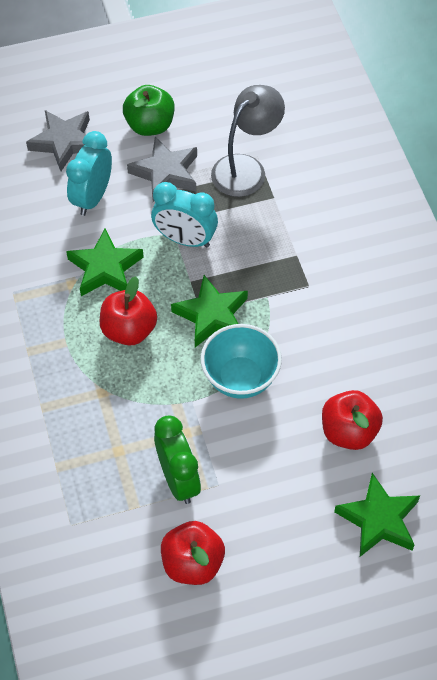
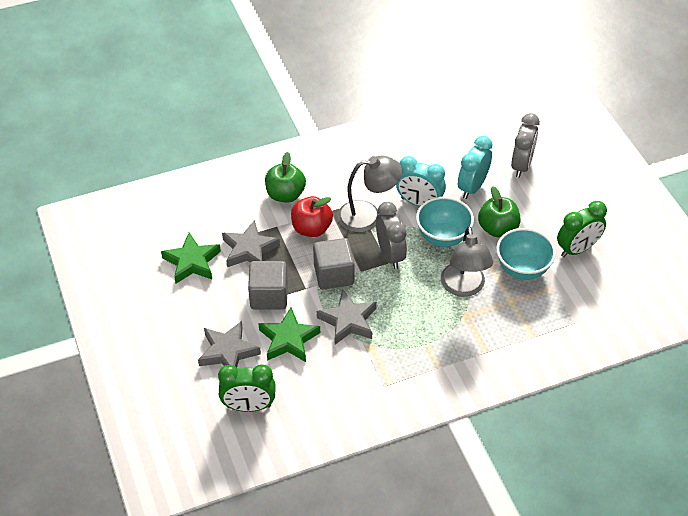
green apple: 1 -> 2
green clock: 1 -> 2
green star: 3 -> 2
grey clock: 0 -> 2
grey cube: 0 -> 2
grey lamp: 1 -> 2
grey star: 2 -> 3
red apple: 3 -> 1
turquoise bowl: 1 -> 2

